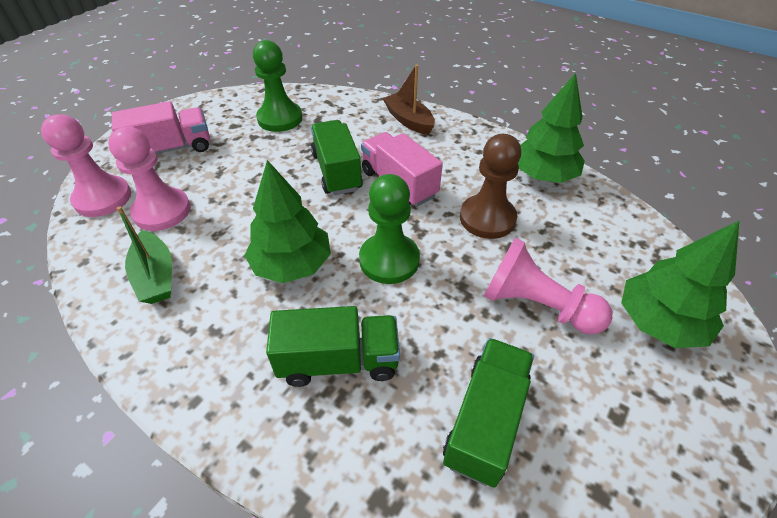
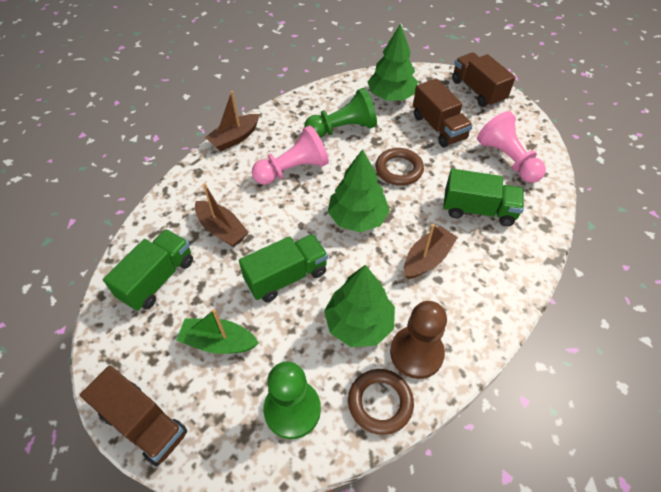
brown boat: 1 -> 3
brown ring: 0 -> 2
brown truck: 0 -> 3
pink pawn: 3 -> 2
pink truck: 2 -> 0

